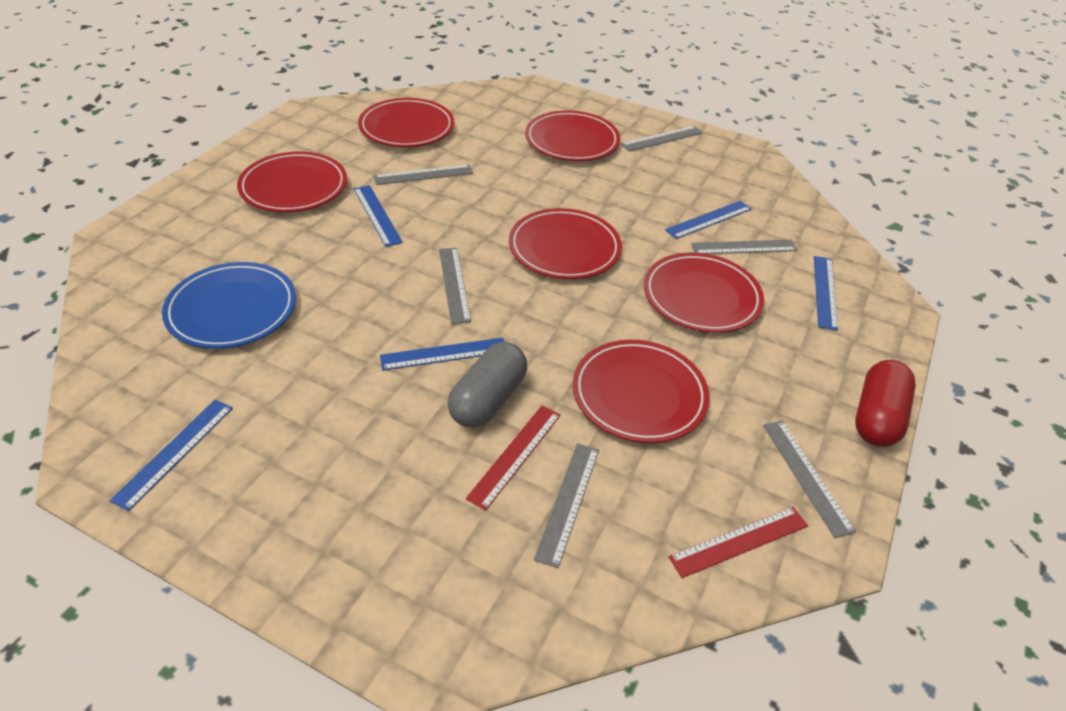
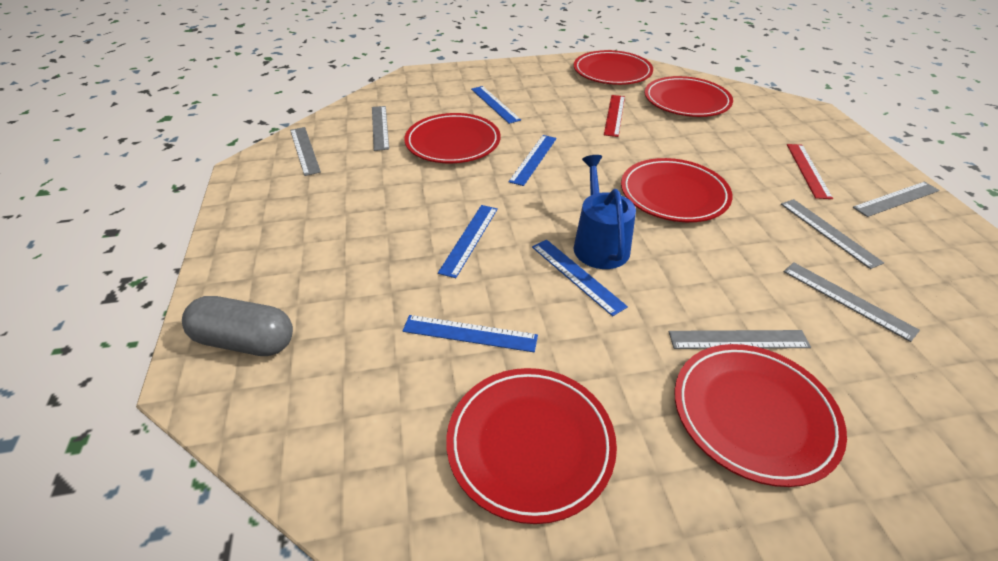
blue plate: 1 -> 0
blue watering can: 0 -> 1
red capsule: 1 -> 0

